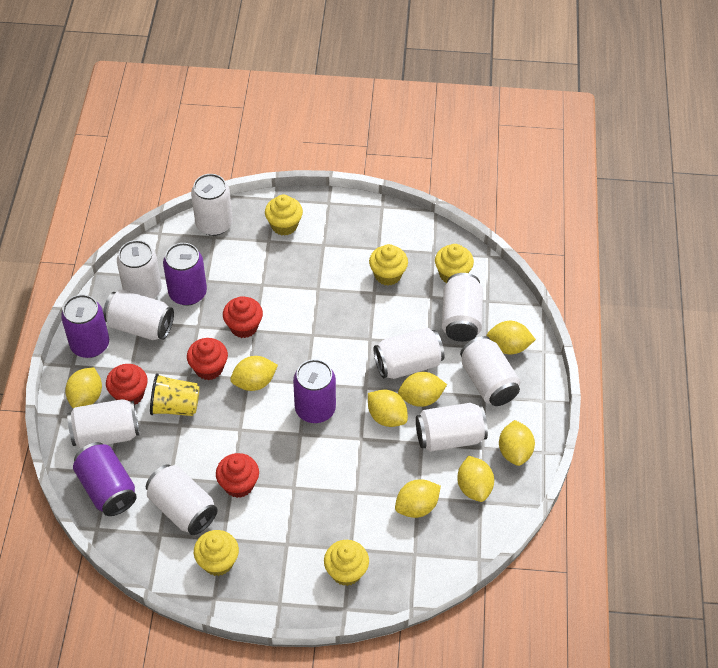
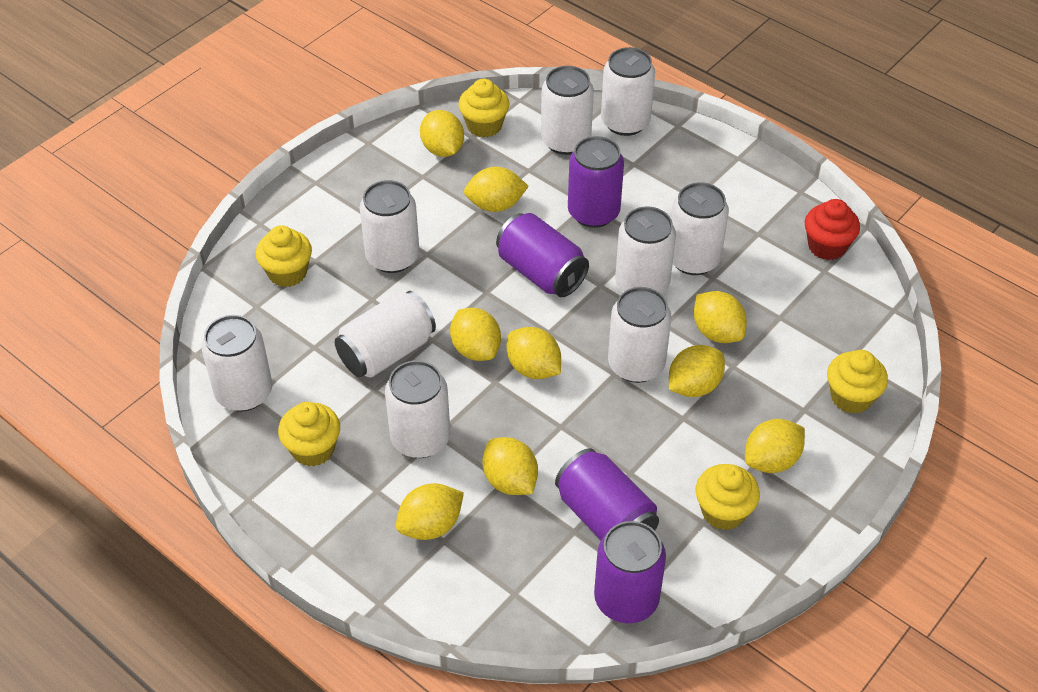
red cupcake: 4 -> 1
yellow cup: 1 -> 0
yellow lemon: 8 -> 9

